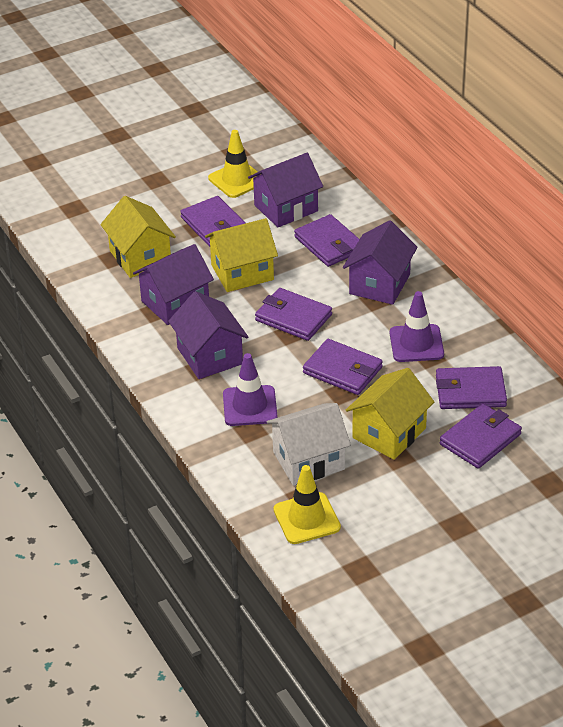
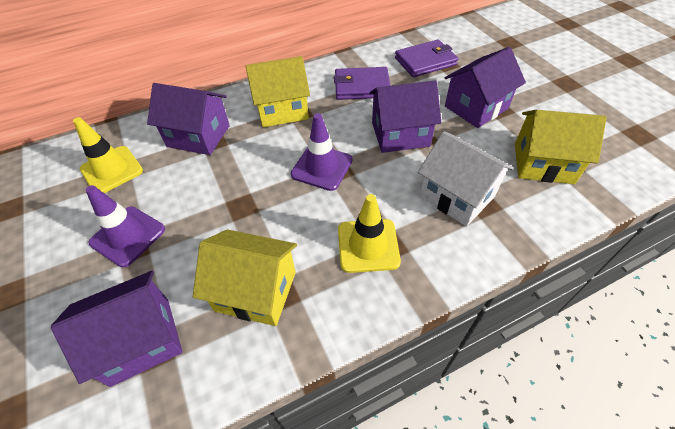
purple wallet: 6 -> 2

